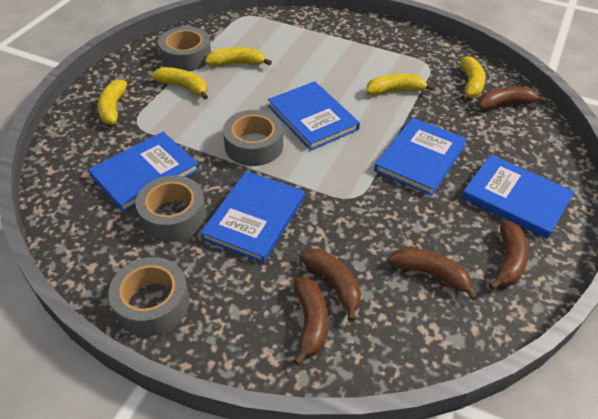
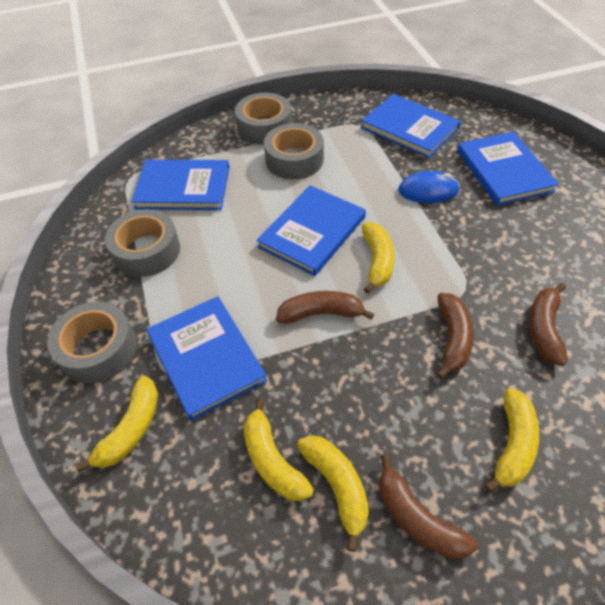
blue mouse: 0 -> 1
brown banana: 5 -> 4

